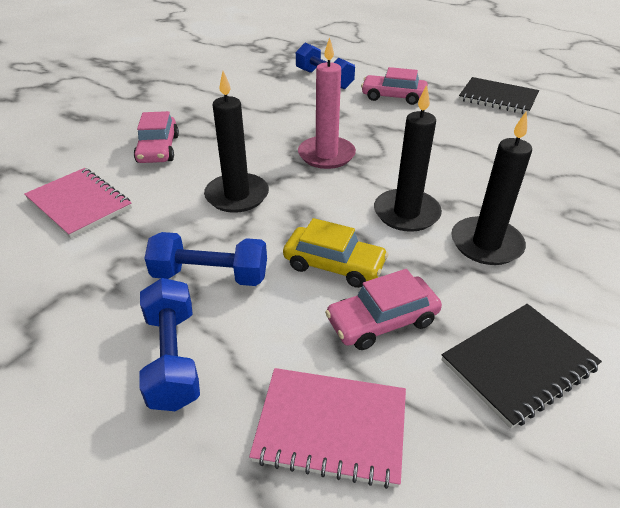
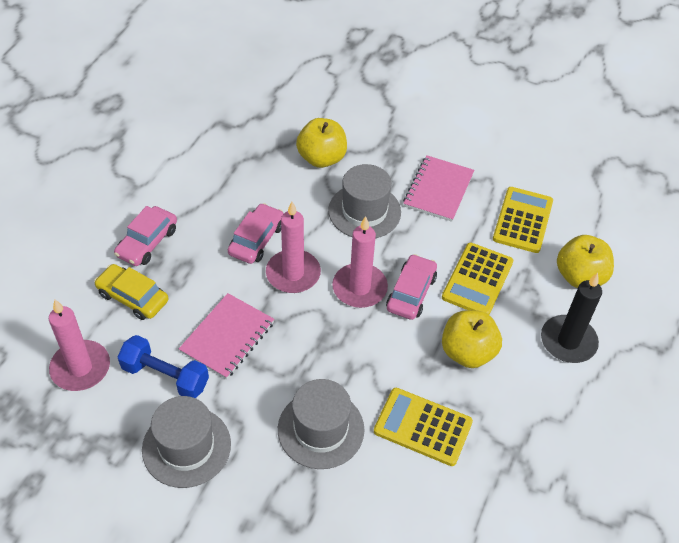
black candle: 3 -> 1
black notebook: 2 -> 0
blue dumbbell: 3 -> 1
grey hat: 0 -> 3
pink candle: 1 -> 3
yellow apple: 0 -> 3
yellow calculator: 0 -> 3

